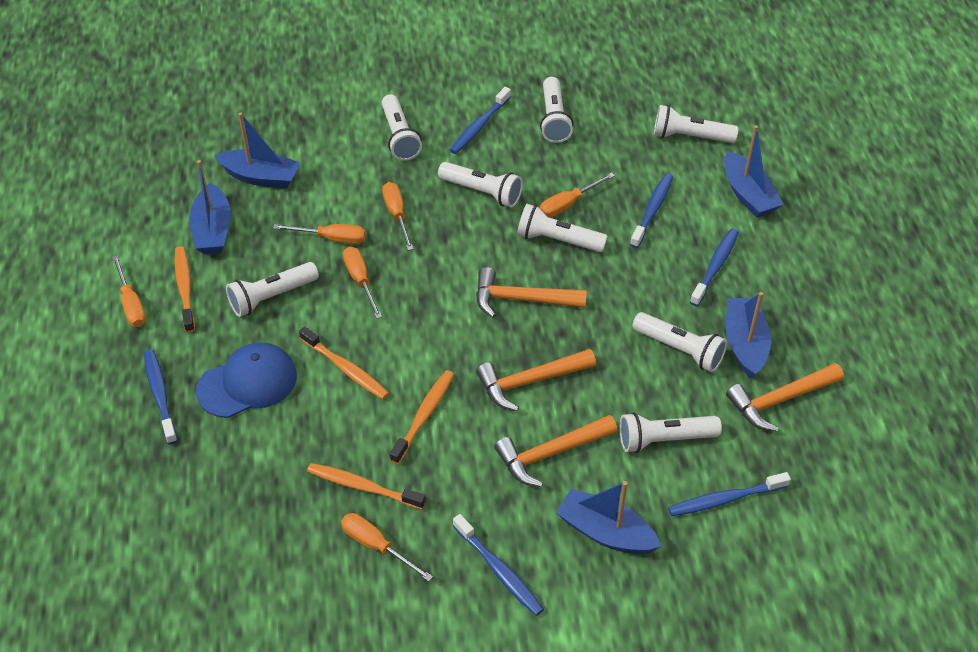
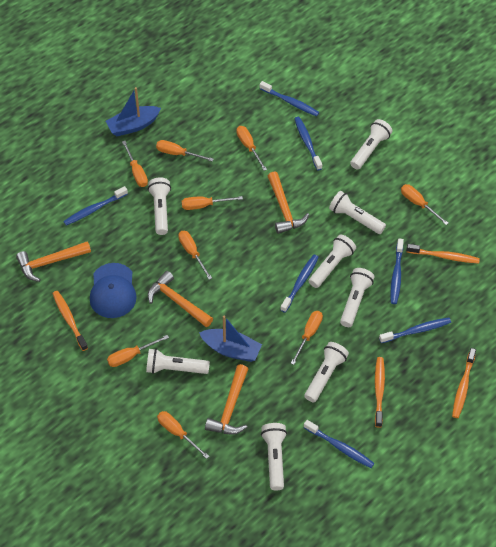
blue boat: 5 -> 2
blue toothbrush: 6 -> 7
orange screwdriver: 6 -> 9

